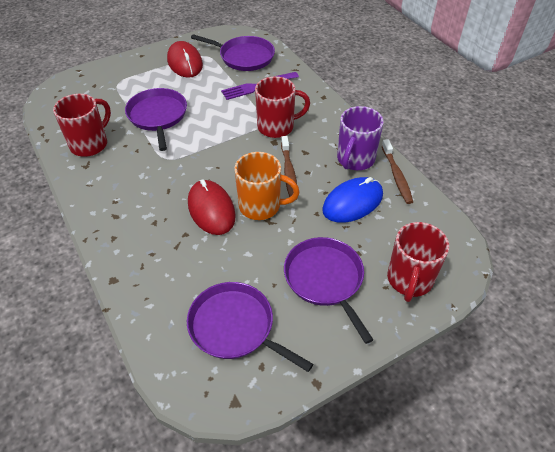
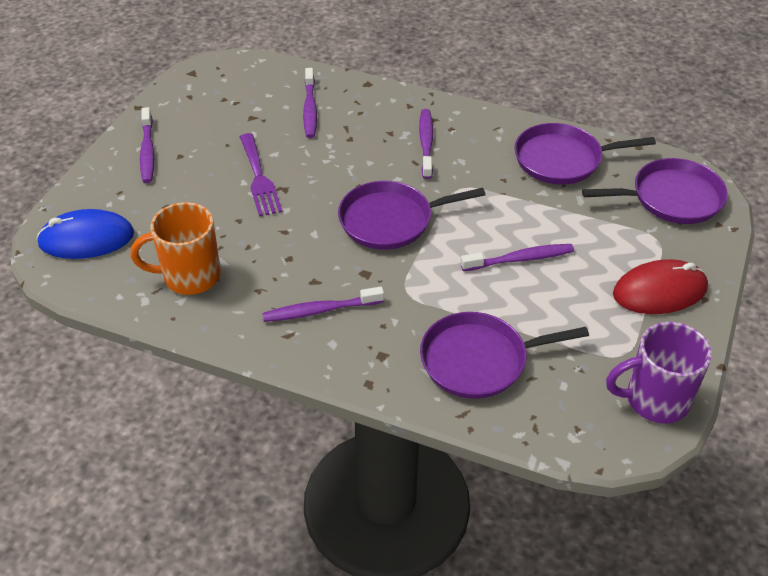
brown toothbrush: 2 -> 0
purple toothbrush: 0 -> 5
red mouse: 2 -> 1
red mug: 3 -> 0

